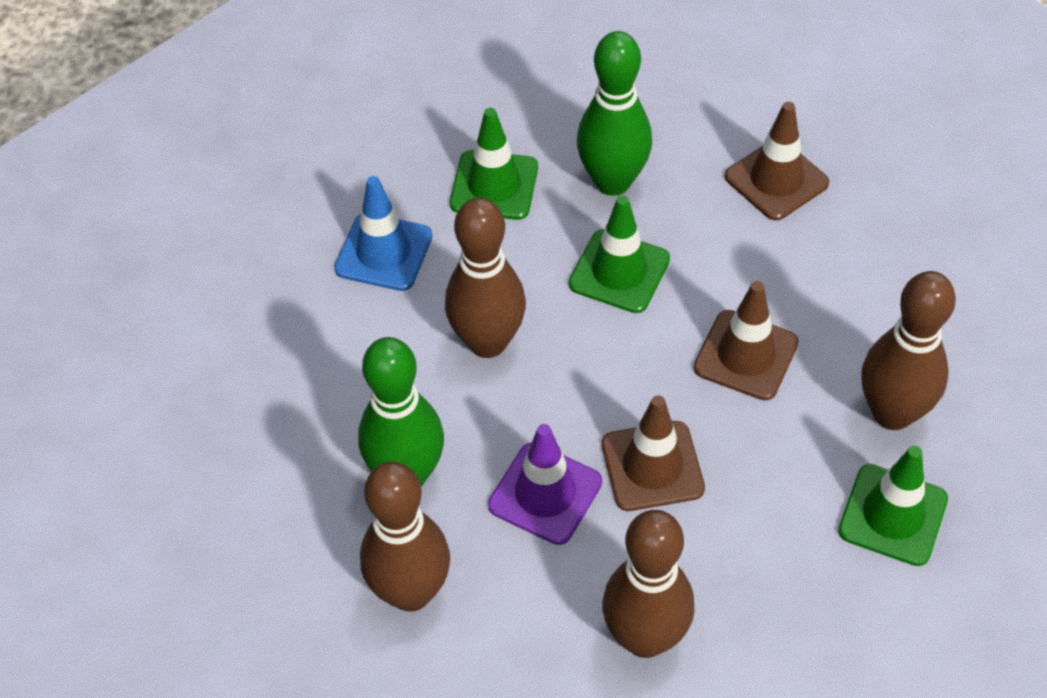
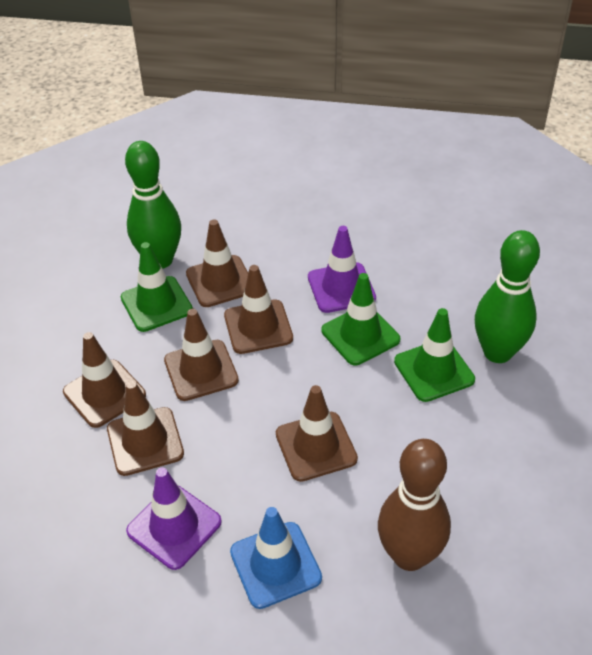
brown bowling pin: 4 -> 1
brown traffic cone: 3 -> 6
purple traffic cone: 1 -> 2

